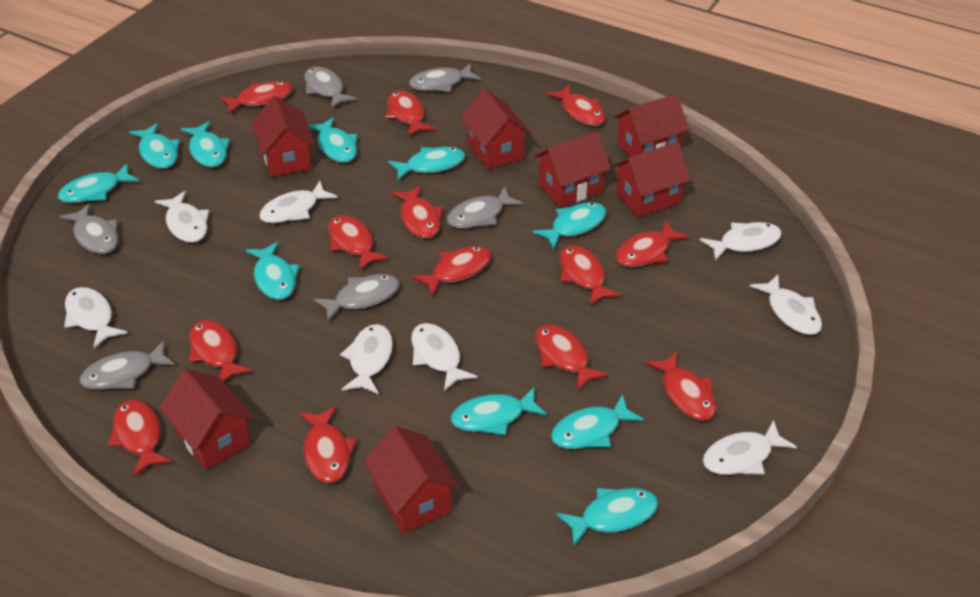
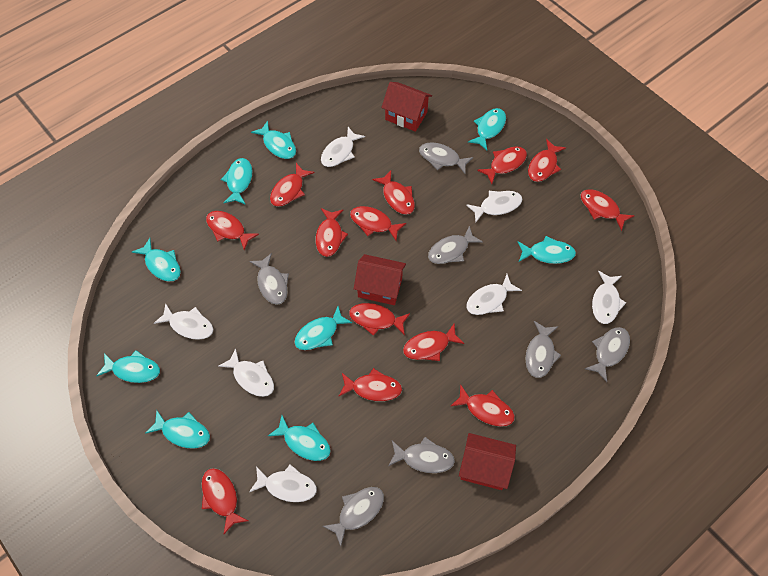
grey fish: 6 -> 7
red house: 7 -> 3
turquoise fish: 10 -> 9
white fish: 8 -> 7

